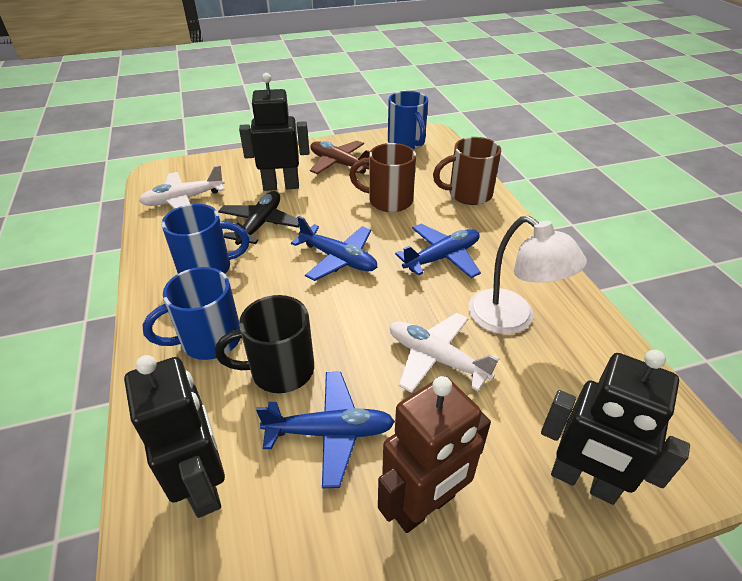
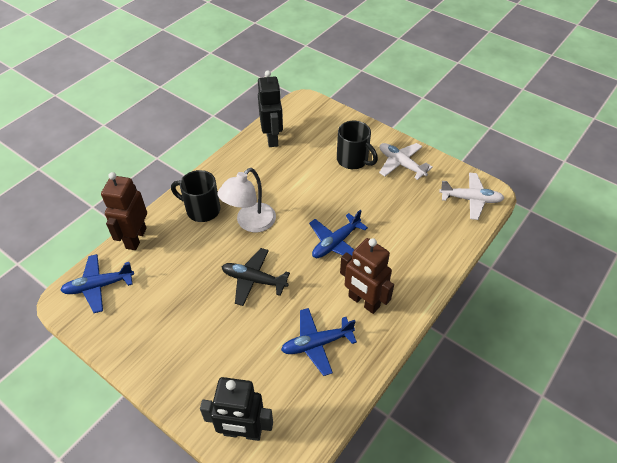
black mug: 1 -> 2
black robot: 3 -> 2
blue mug: 3 -> 0
brown mug: 2 -> 0
brown plane: 1 -> 0
brown robot: 1 -> 2

